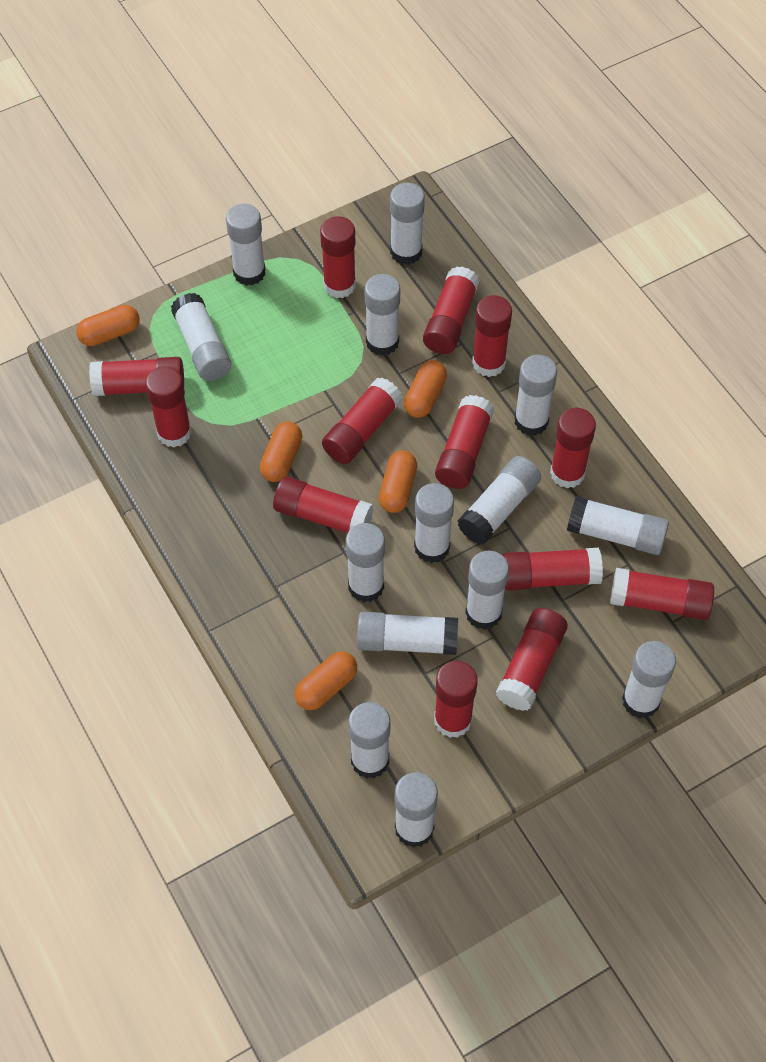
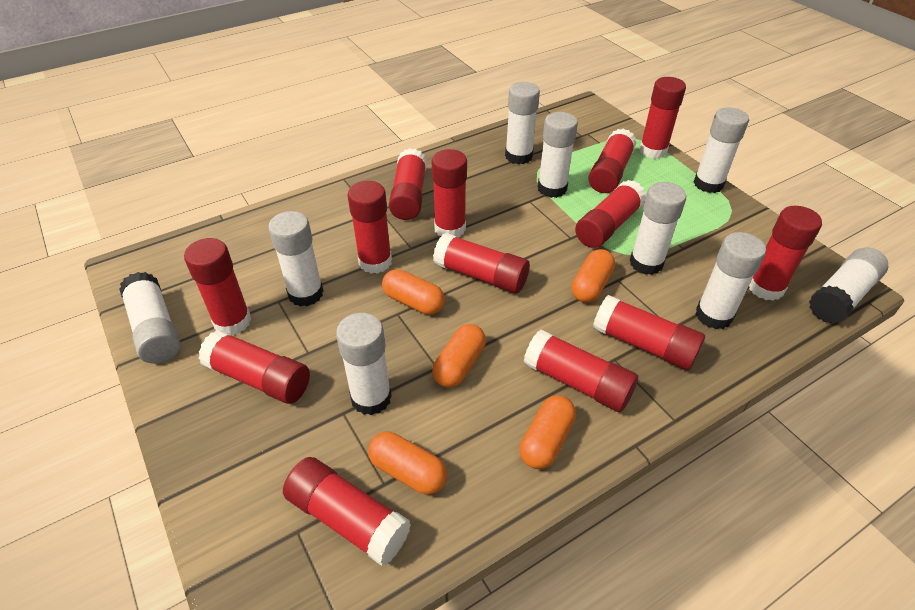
white glue stick: 14 -> 9

